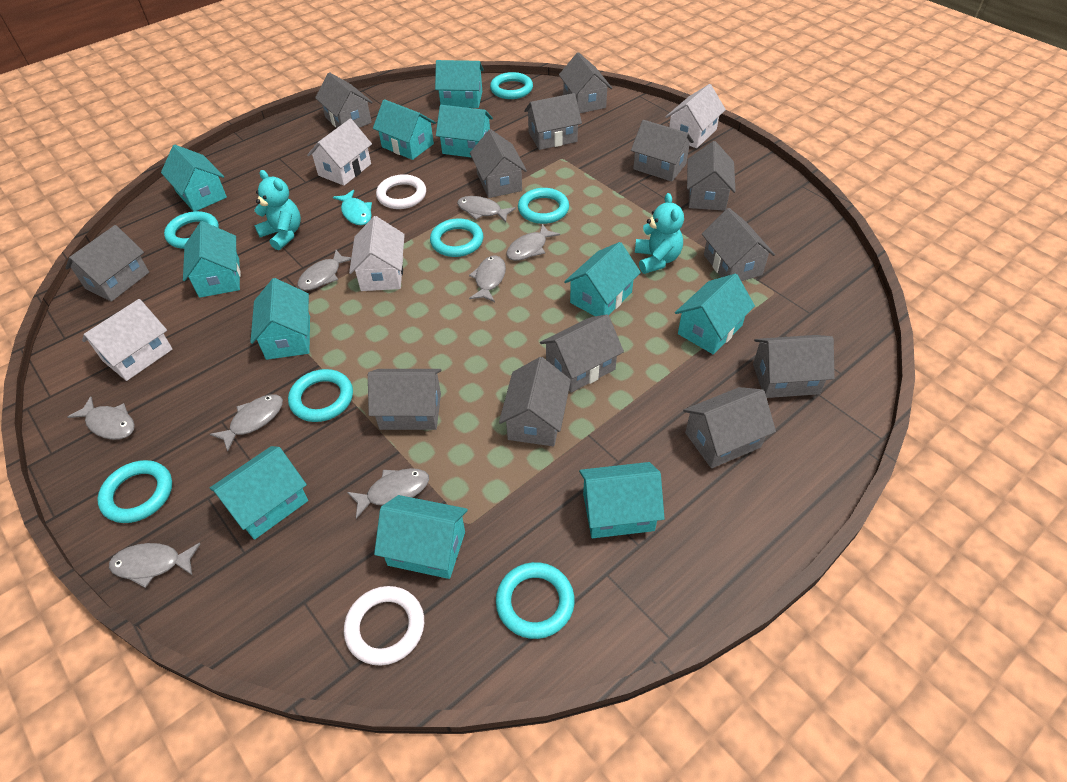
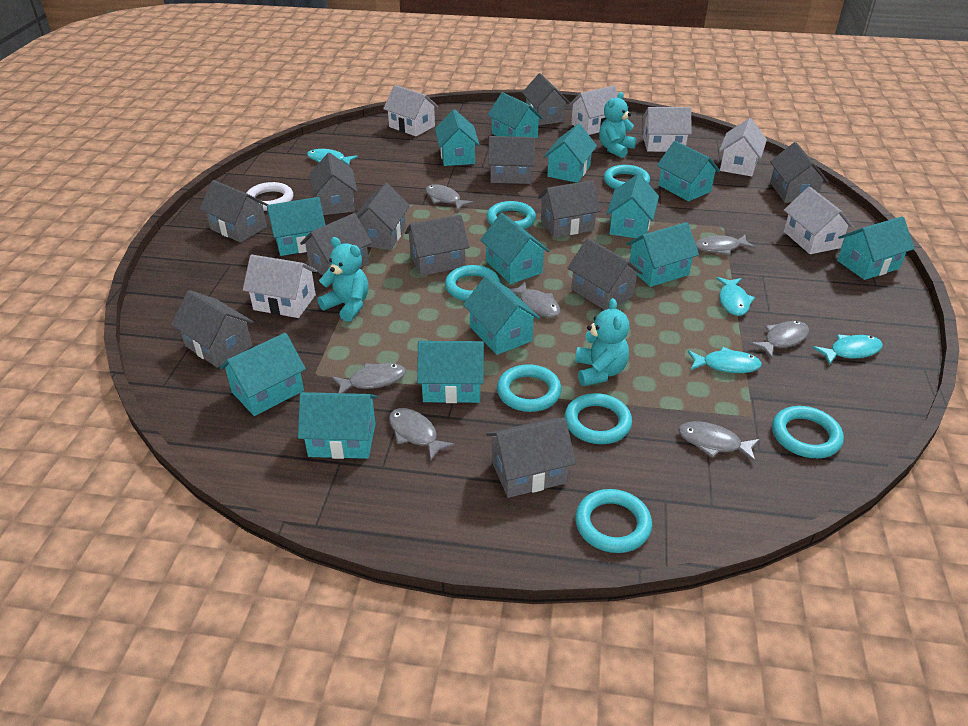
grey fish: 8 -> 7
grey house: 13 -> 12
turquoise fish: 1 -> 4
turquoise house: 11 -> 13
turquoise teddy bear: 2 -> 3
white house: 4 -> 6
white ring: 2 -> 1

